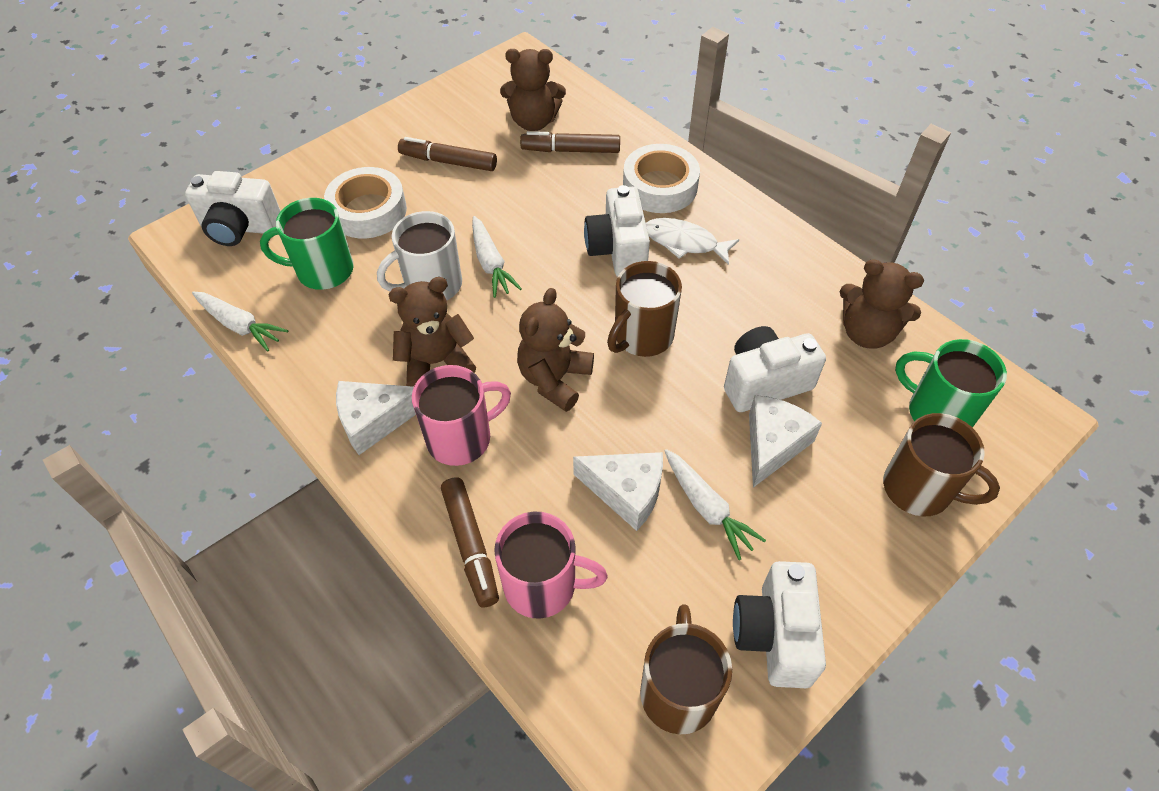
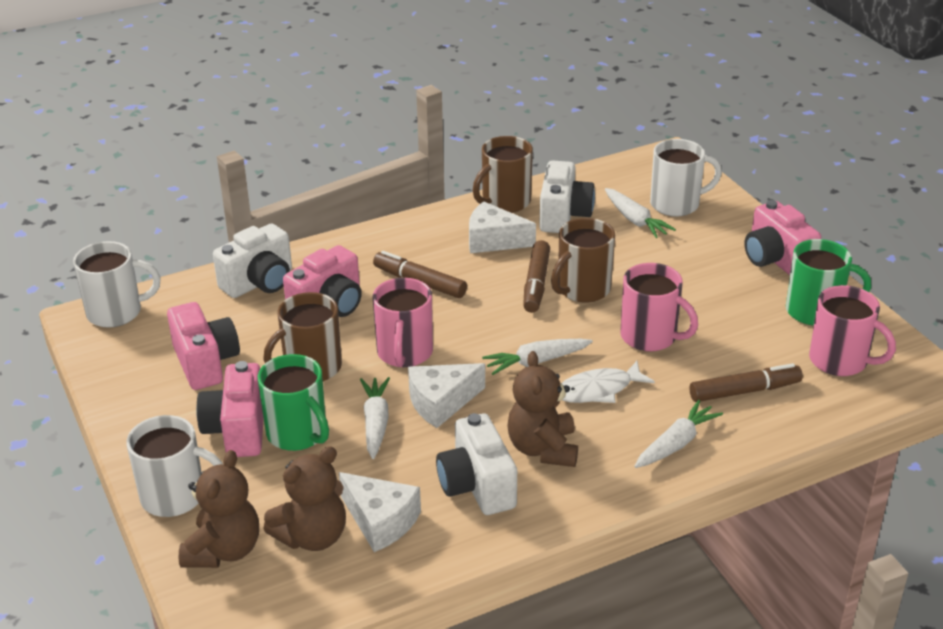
brown teddy bear: 4 -> 3
pink camera: 0 -> 4
pink mug: 2 -> 3
white camera: 4 -> 3
white carrot: 3 -> 4
white mug: 1 -> 3
white tape: 2 -> 0

